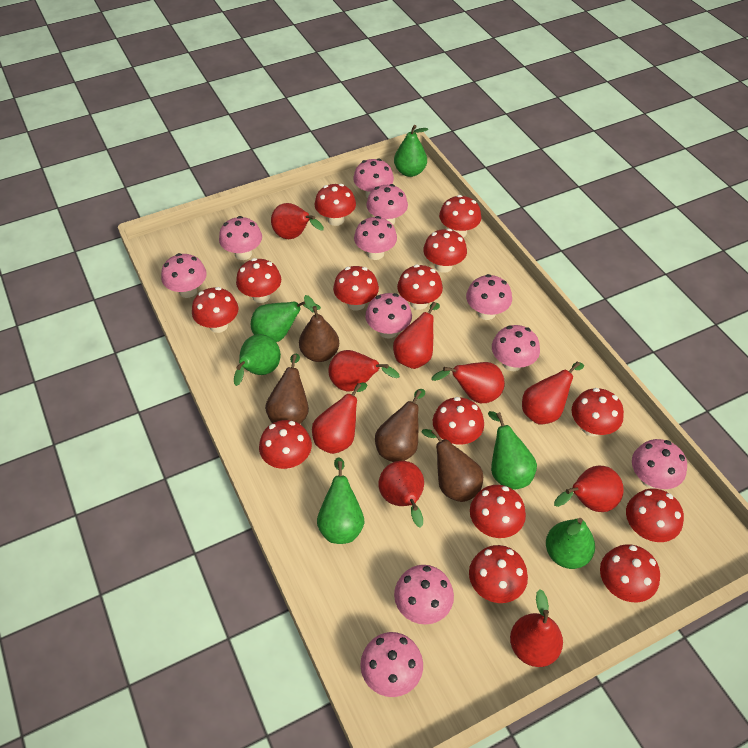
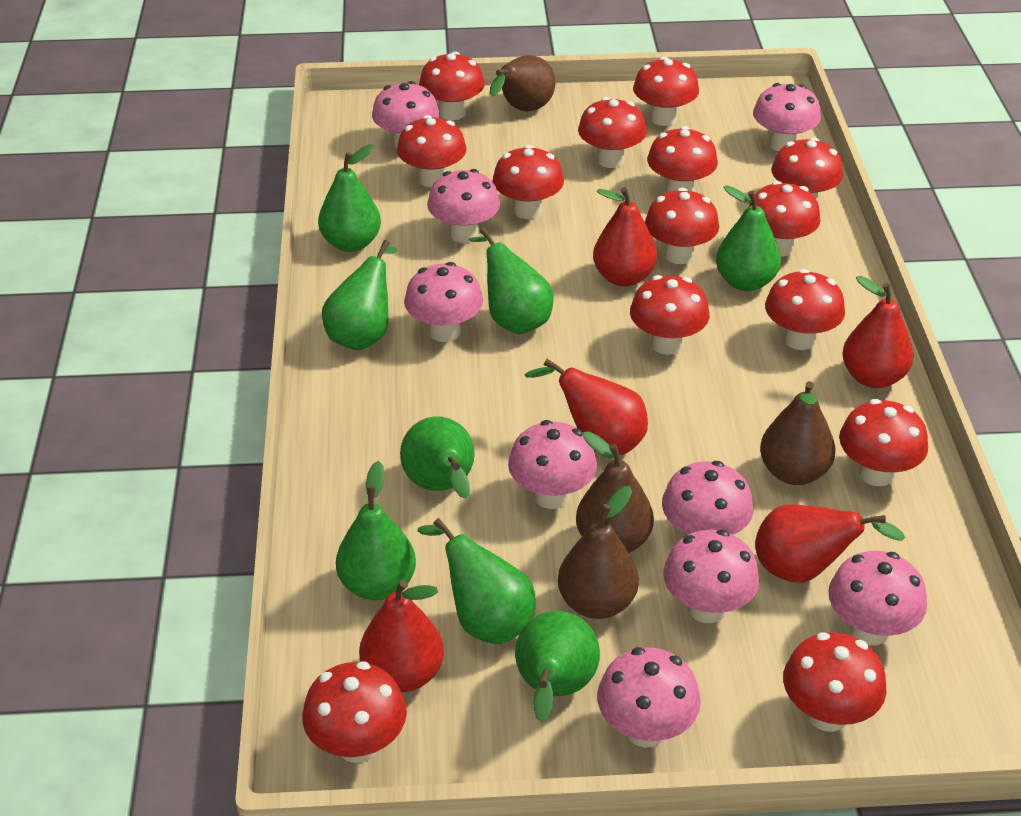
green pear: 6 -> 8
pink mushroom: 11 -> 9
red pear: 9 -> 5

